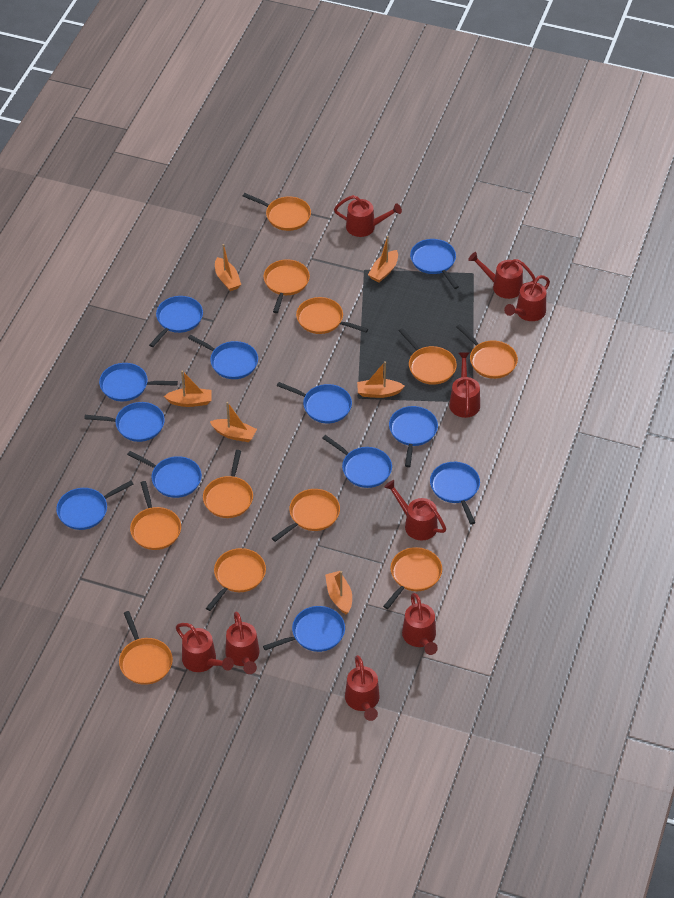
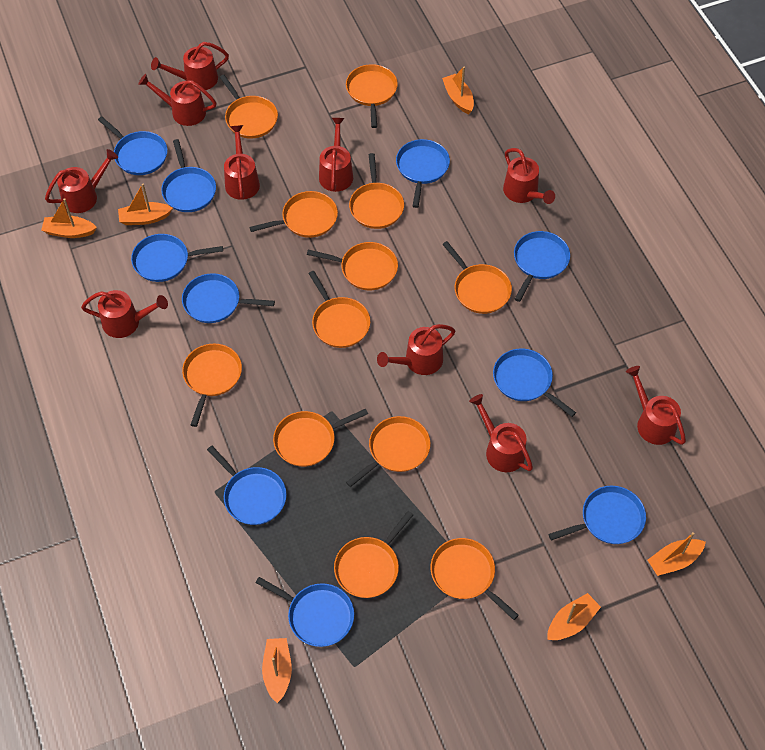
blue pan: 12 -> 10
orange pan: 11 -> 12
red watering can: 9 -> 10

